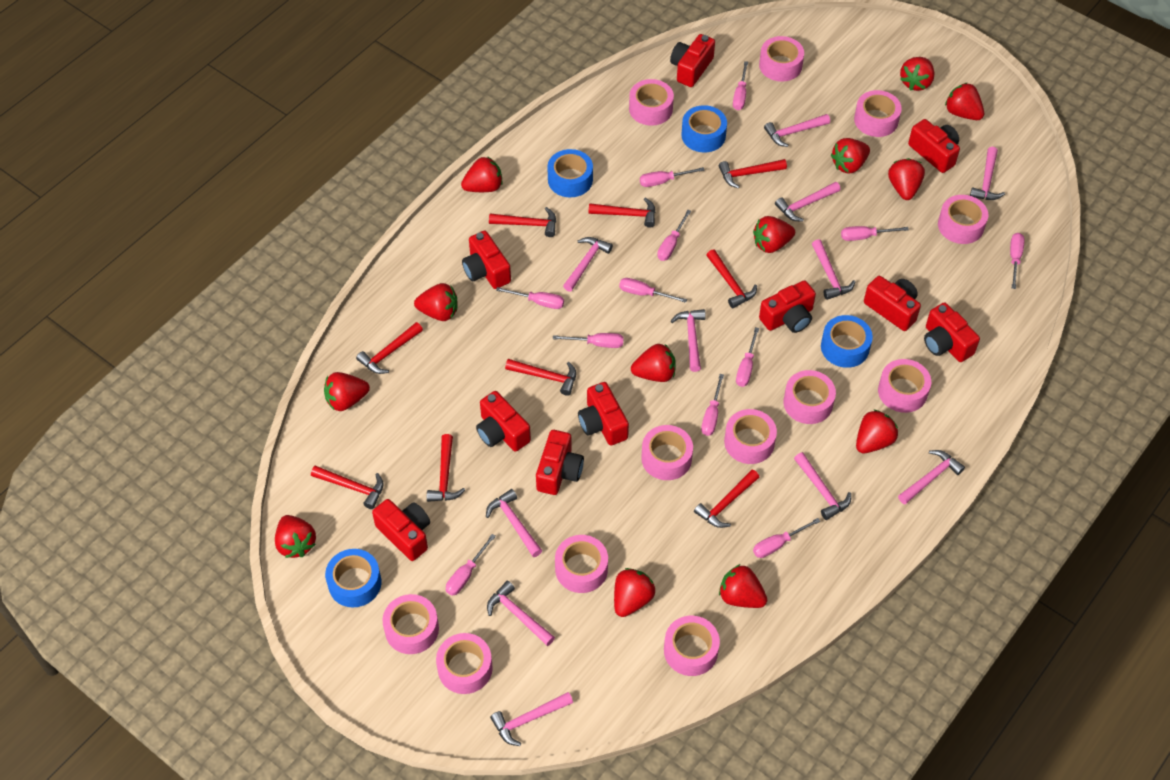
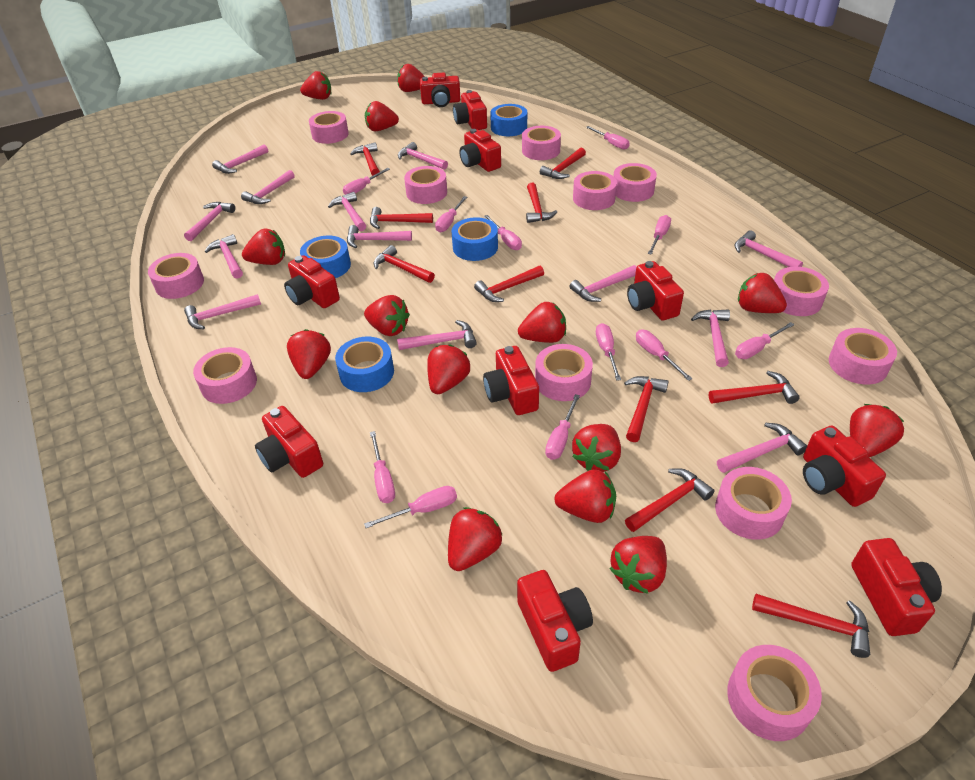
pink hammer: 11 -> 13
pink screwdriver: 12 -> 11
red hammer: 9 -> 10
red strawberry: 13 -> 14

